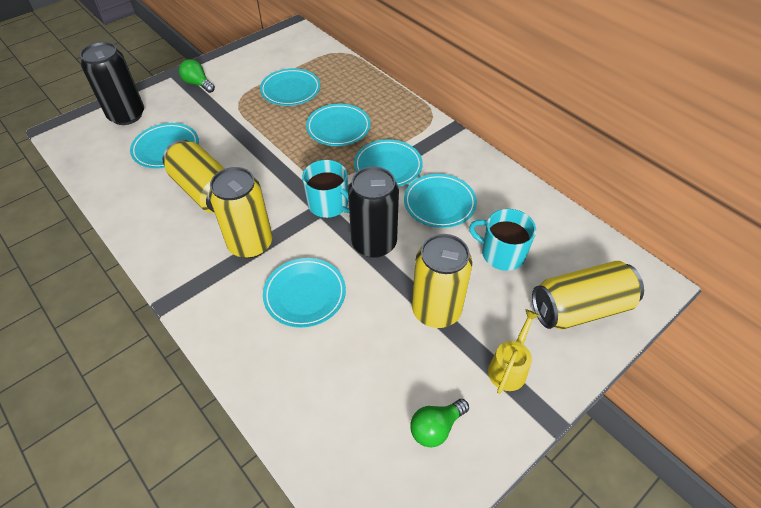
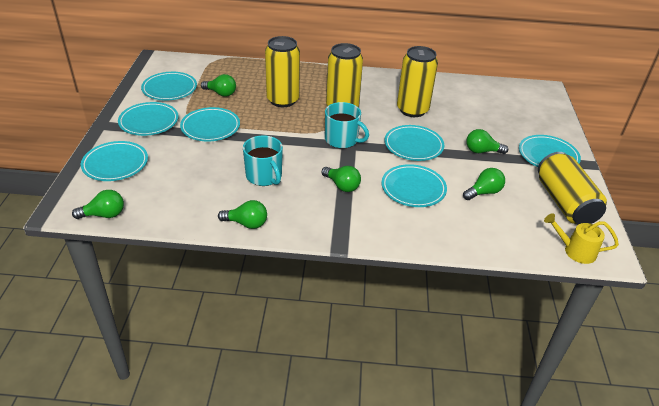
black can: 2 -> 0
green light bulb: 2 -> 6
turquoise plate: 6 -> 7

